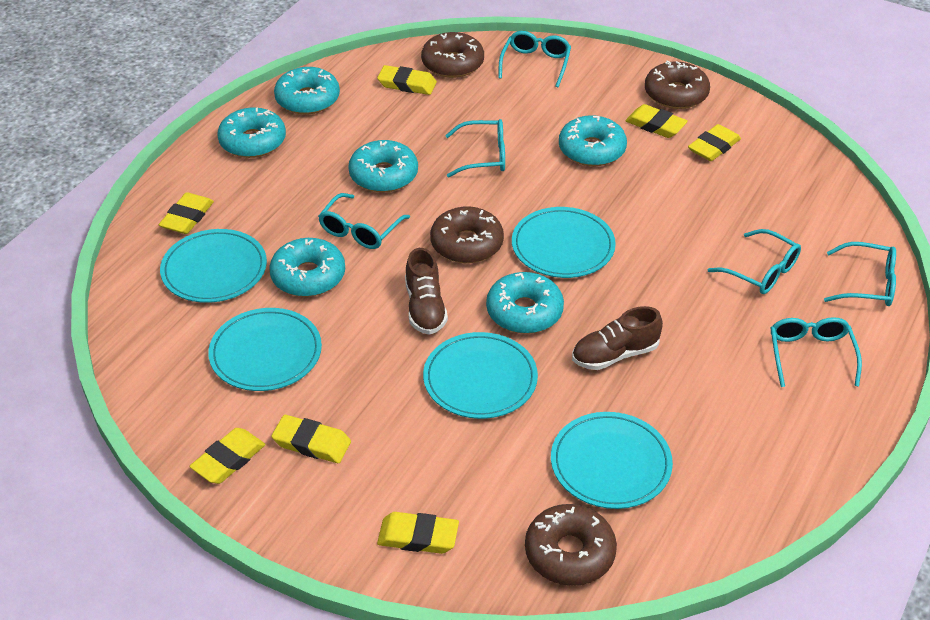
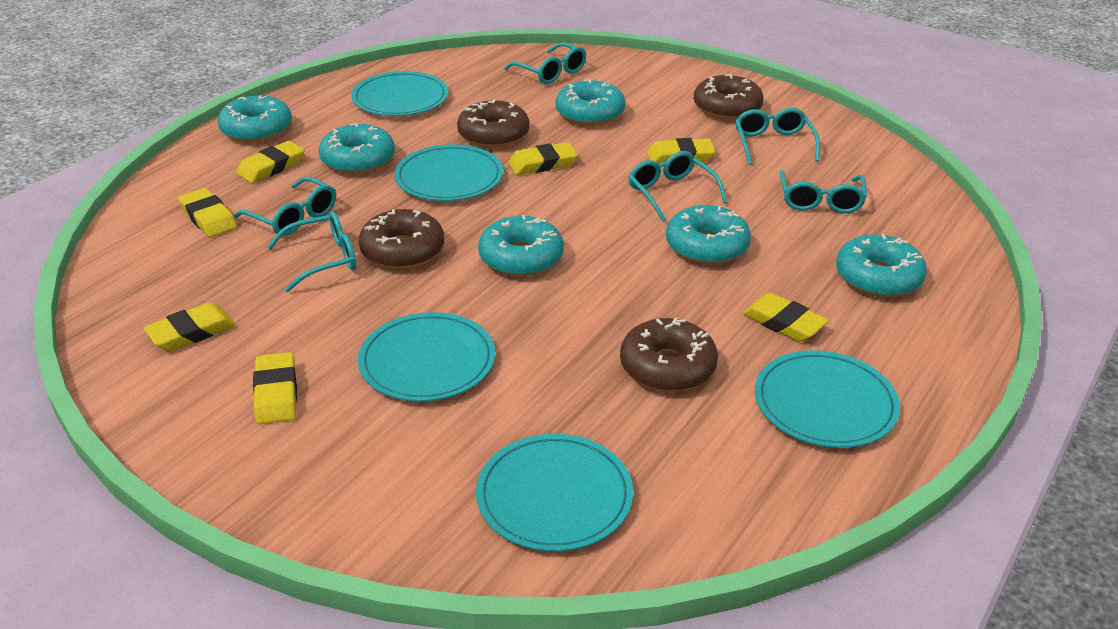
brown shoe: 2 -> 0

